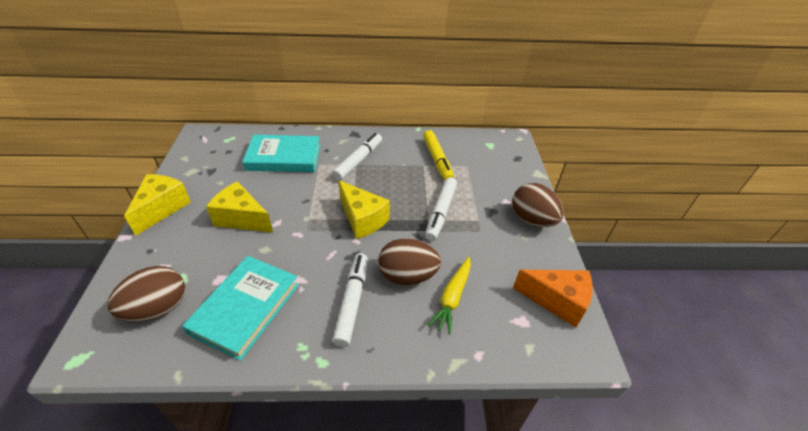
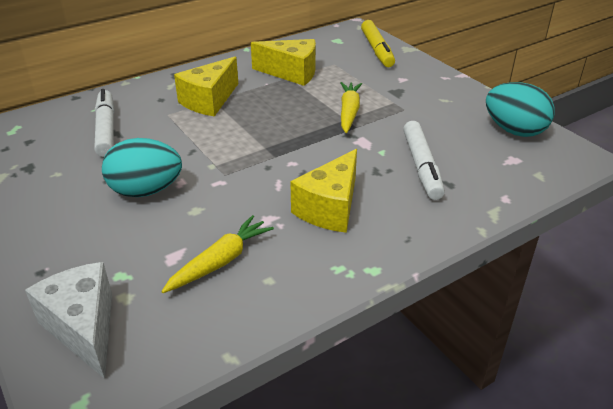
brown egg: 3 -> 0
orange cheese: 1 -> 0
turquoise book: 2 -> 0
turquoise egg: 0 -> 2
white cheese: 0 -> 1
white marker: 3 -> 2
yellow carrot: 1 -> 2

